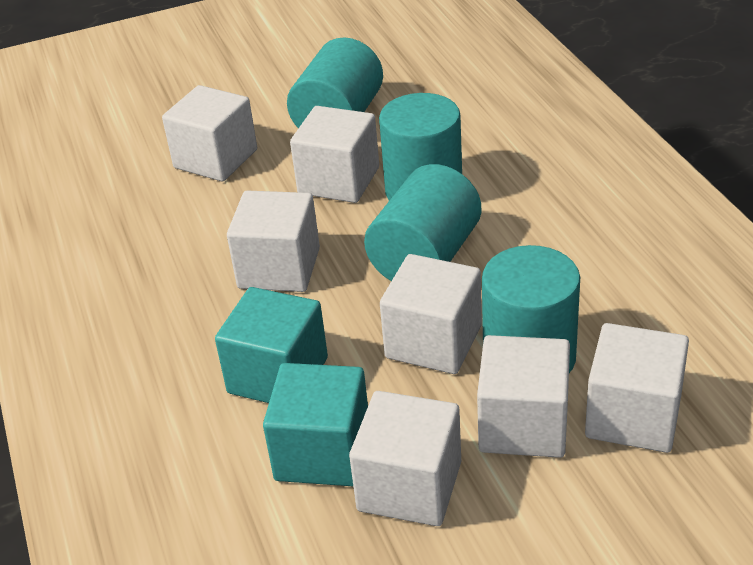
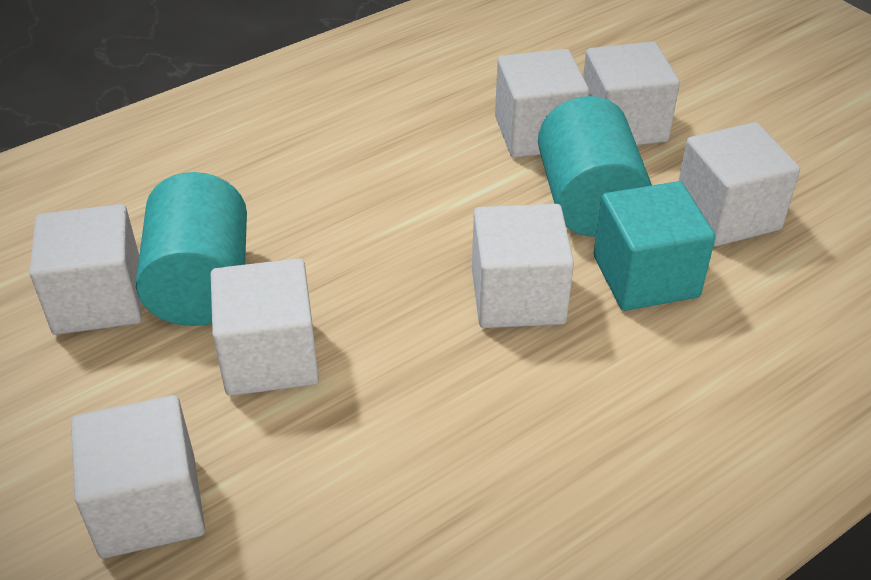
turquoise cube: 2 -> 1
turquoise cylinder: 4 -> 2

